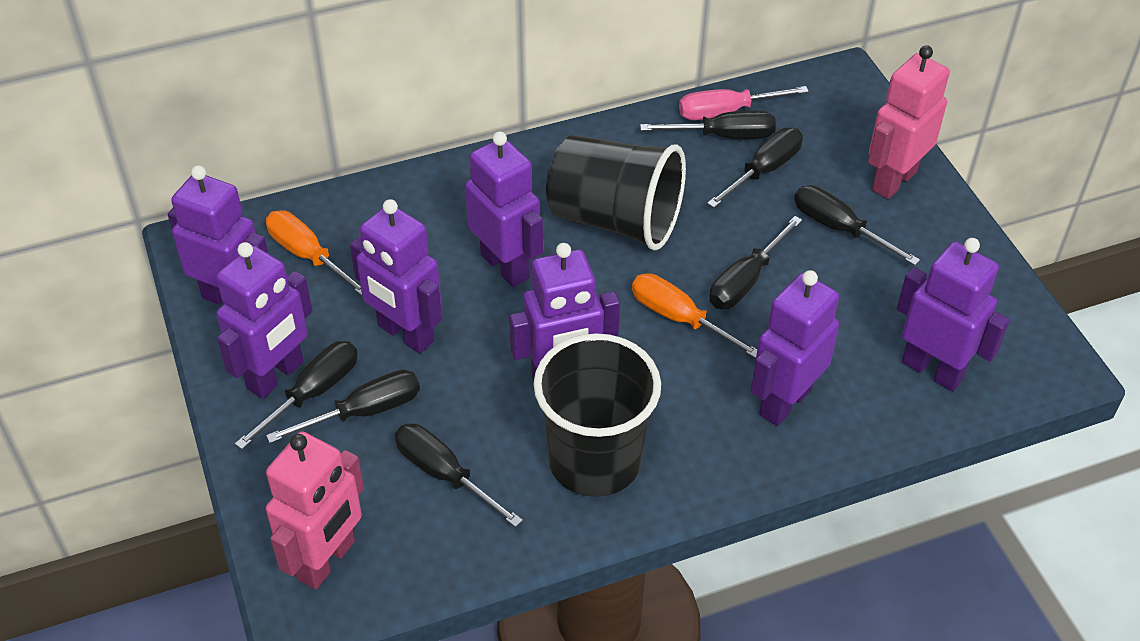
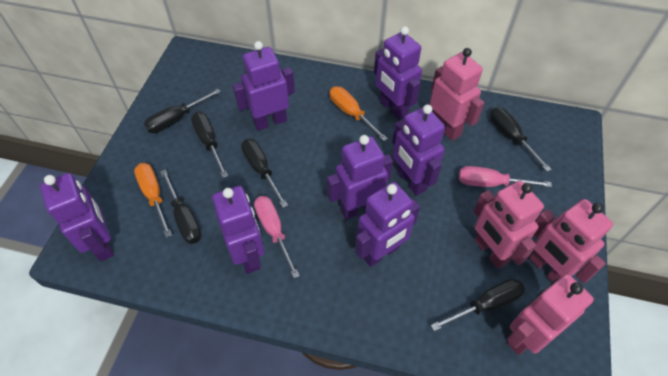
black cup: 2 -> 0
black screwdriver: 7 -> 6
pink robot: 2 -> 4
pink screwdriver: 1 -> 2

